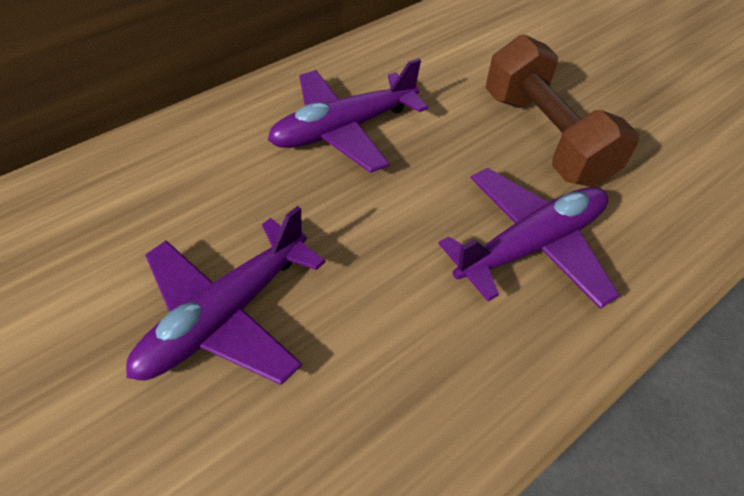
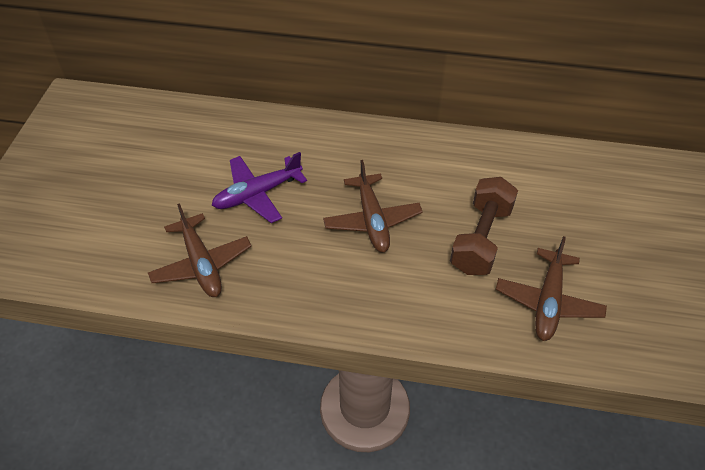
brown plane: 0 -> 3
purple plane: 3 -> 1

